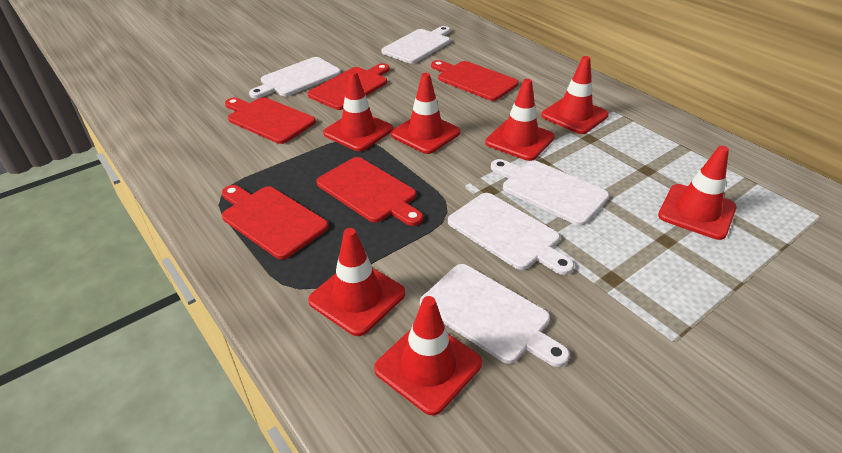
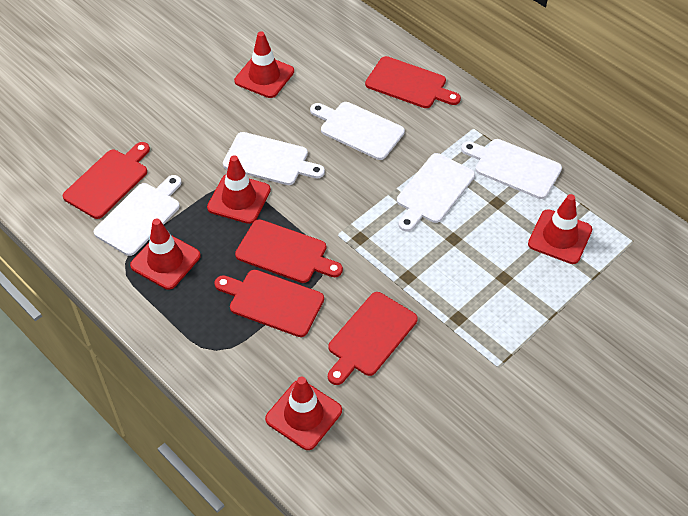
red traffic cone: 7 -> 5

